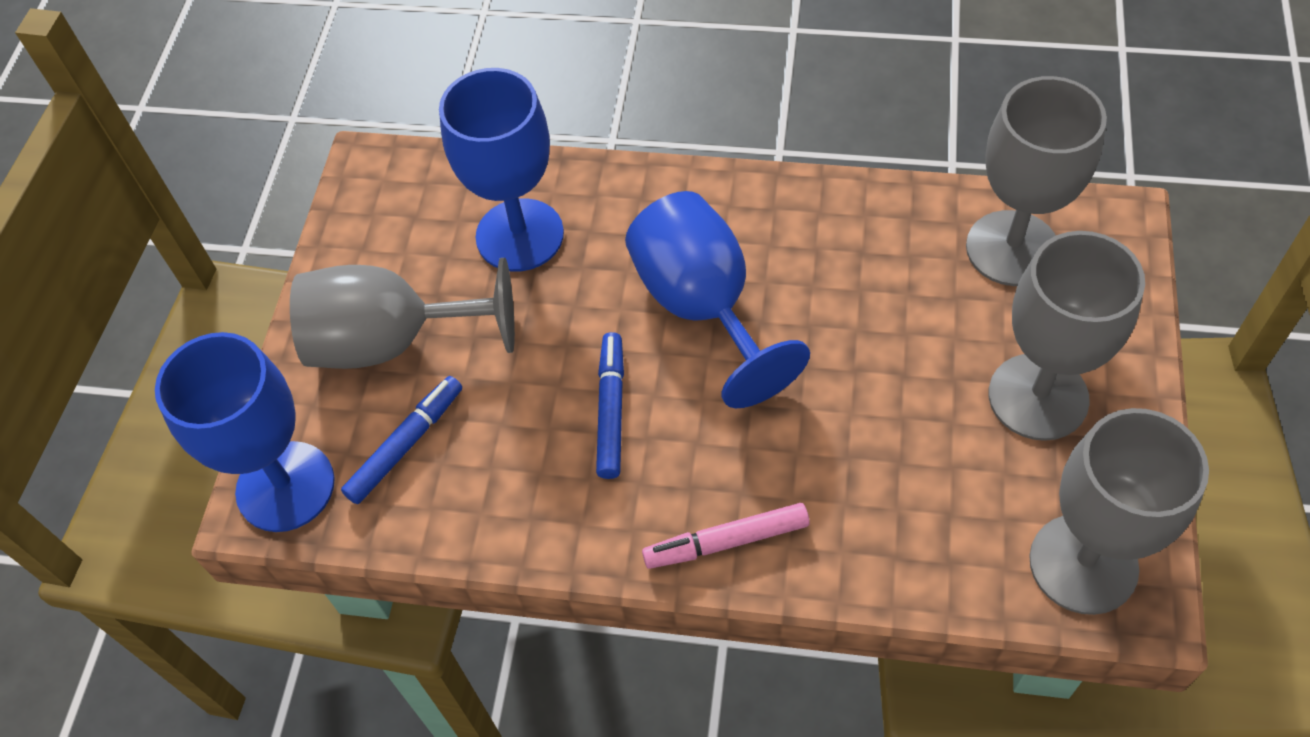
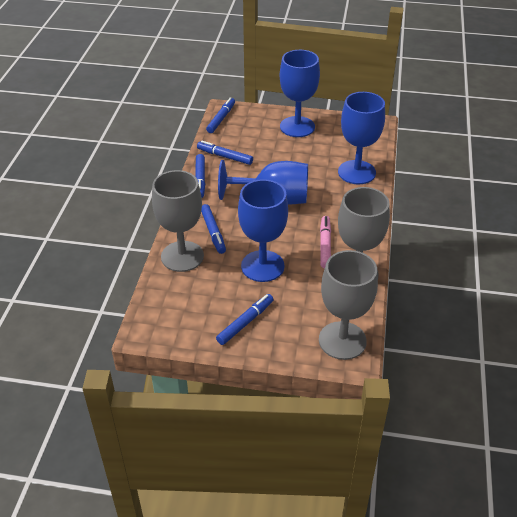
blue goblet: 3 -> 4
blue marker: 2 -> 5
grey goblet: 4 -> 3

